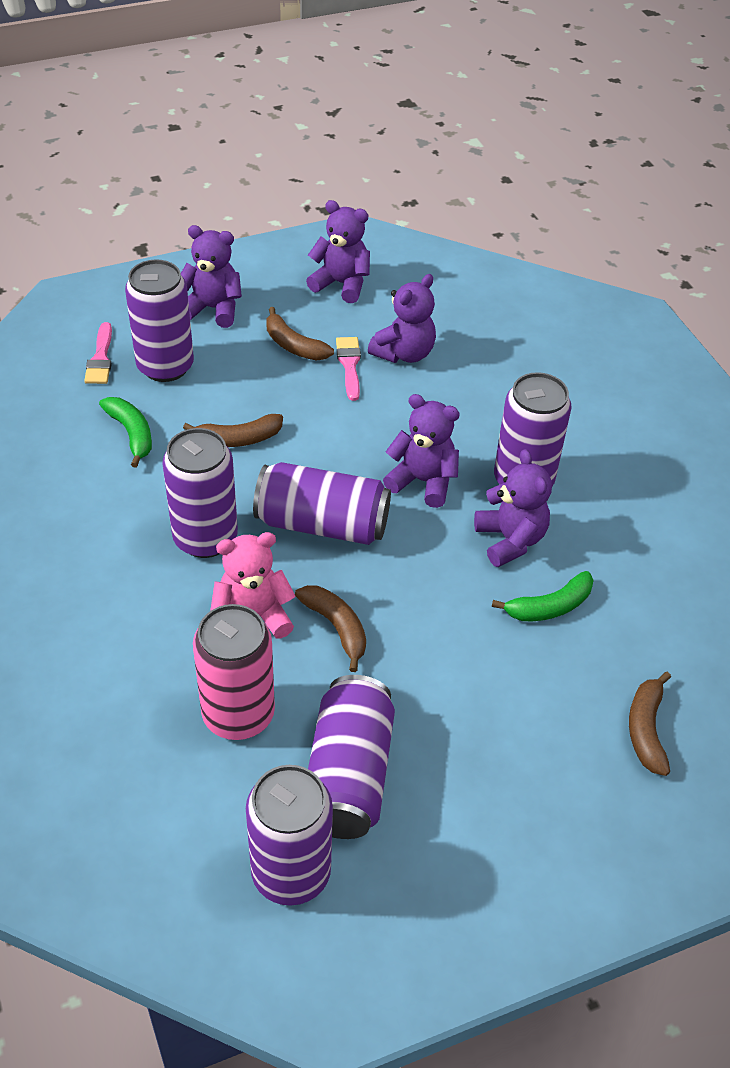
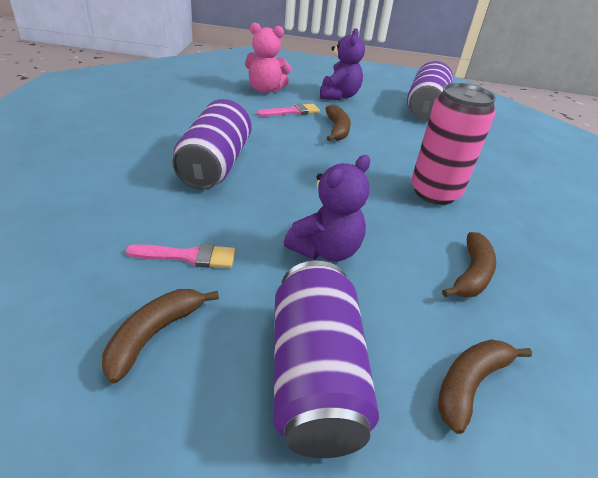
green banana: 2 -> 0
purple can: 6 -> 3
purple teddy bear: 5 -> 2

